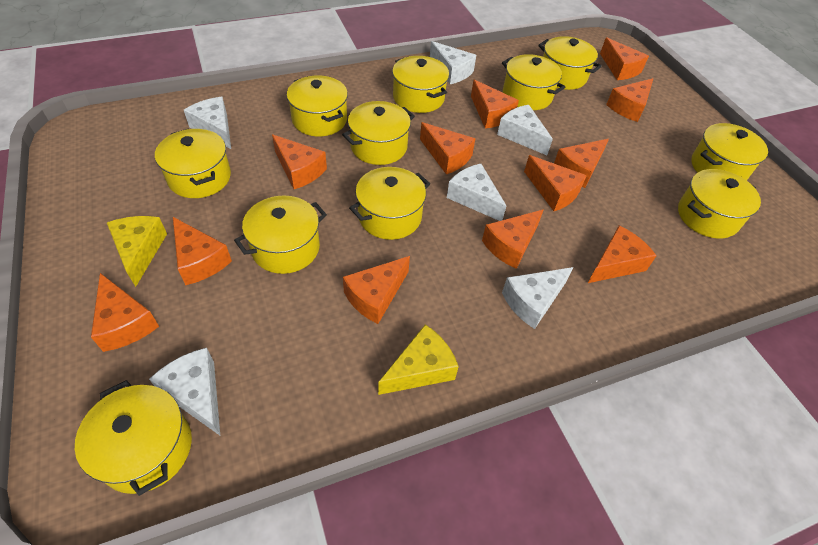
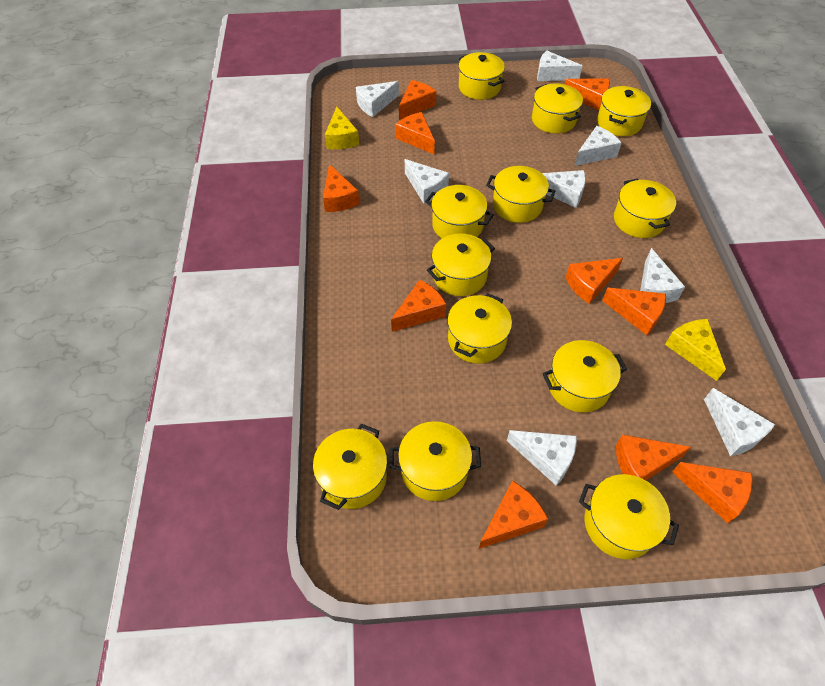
orange cheese: 12 -> 10
white cheese: 6 -> 8
yellow pot: 11 -> 12

